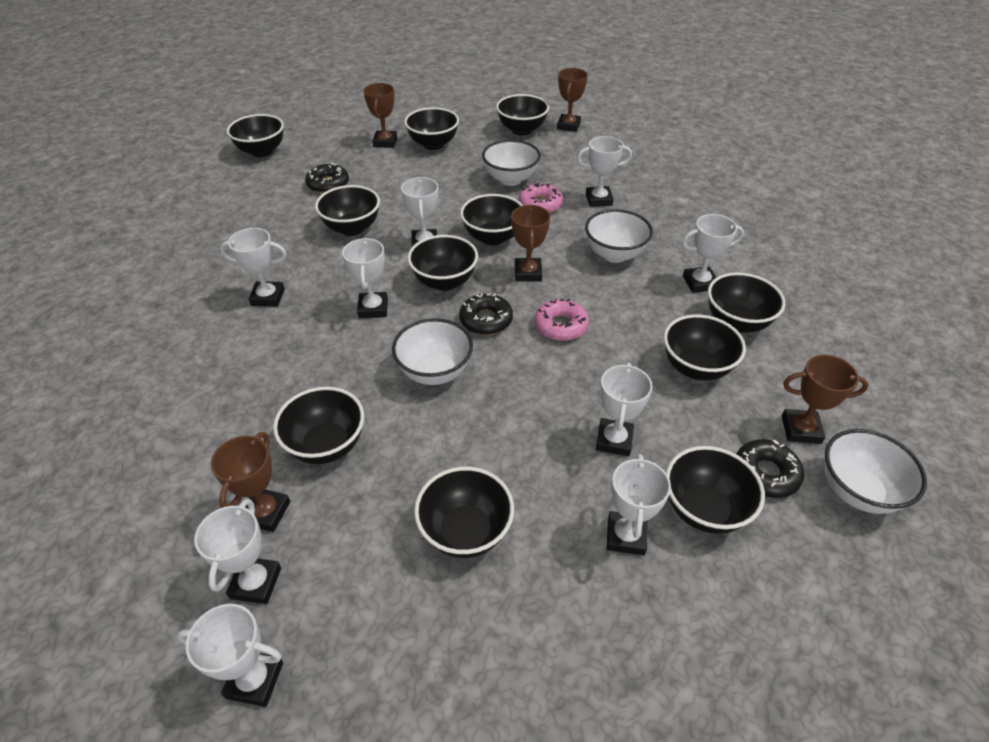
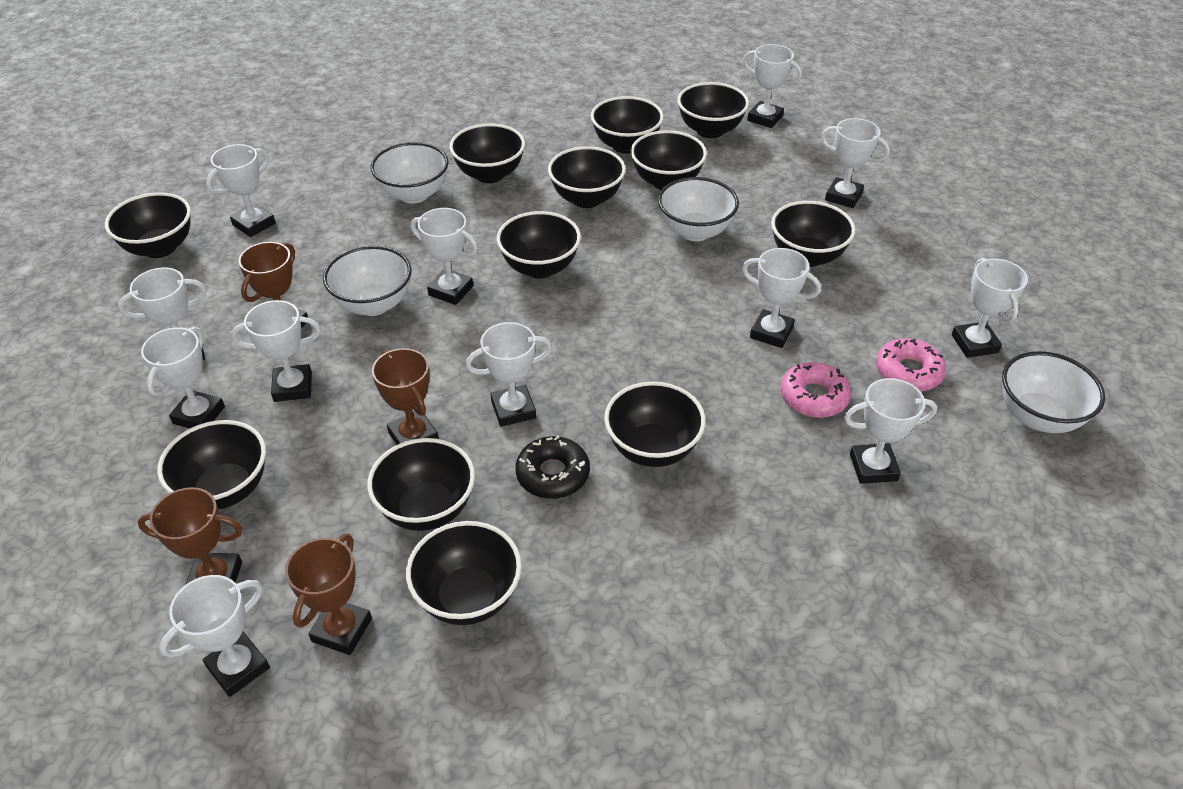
black bowl: 11 -> 12
black donut: 3 -> 1
brown trophy: 5 -> 4
white trophy: 9 -> 12

